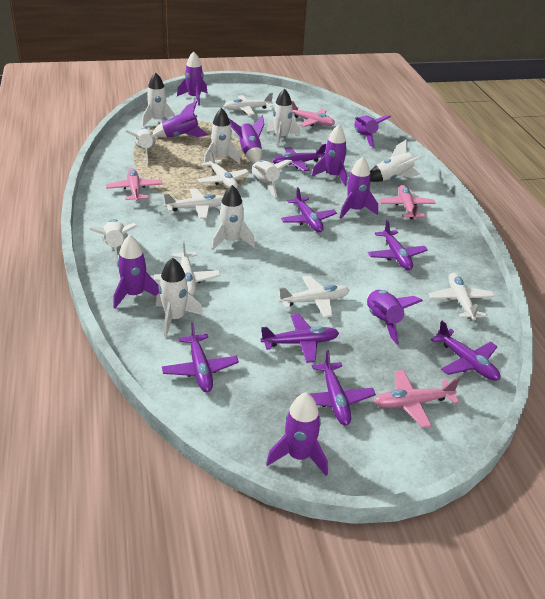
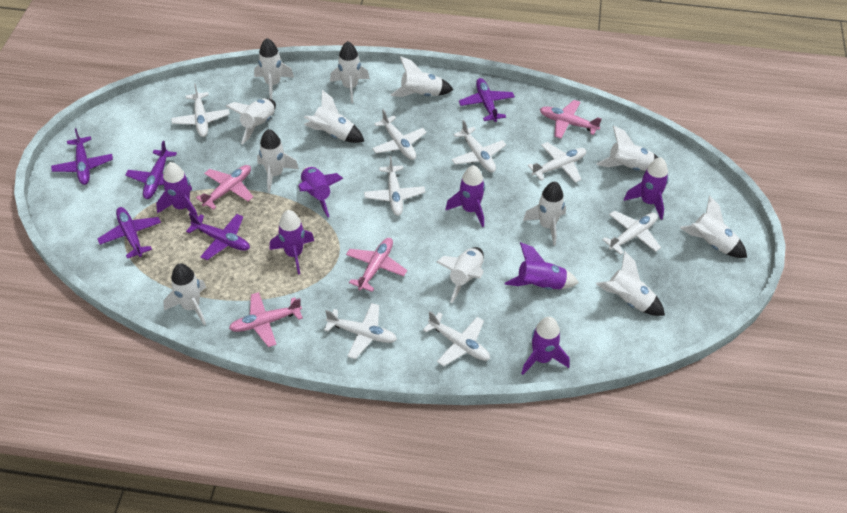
purple plane: 7 -> 5
purple rocket: 9 -> 7
white plane: 6 -> 8
white rocket: 9 -> 12

